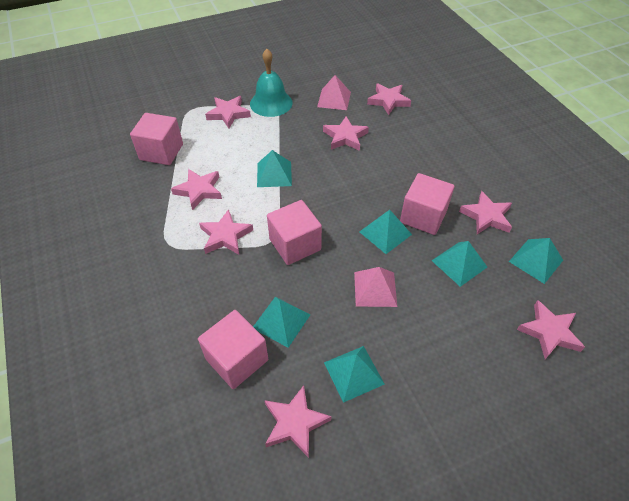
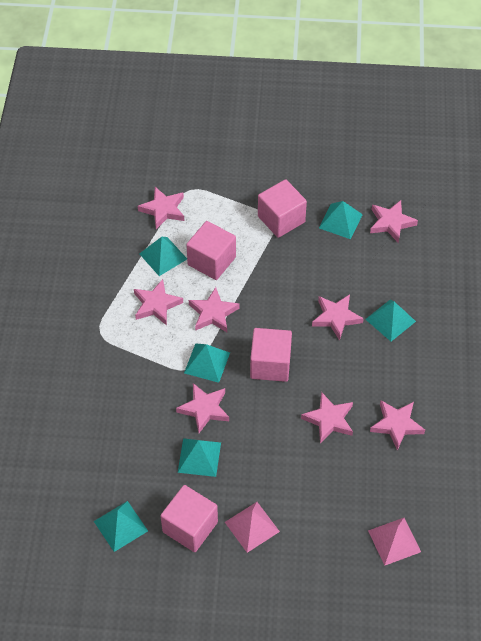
turquoise bell: 1 -> 0

